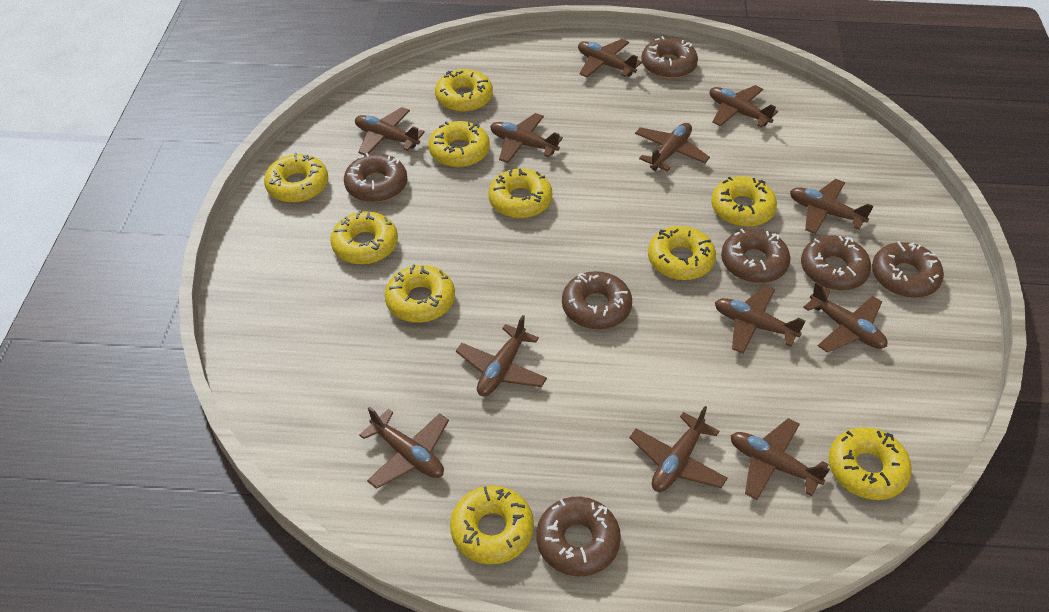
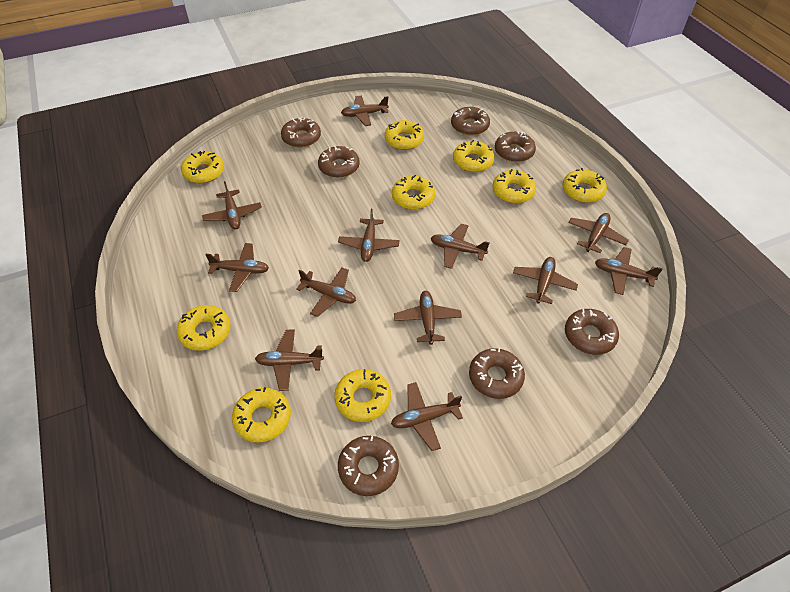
yellow donut: 10 -> 9

